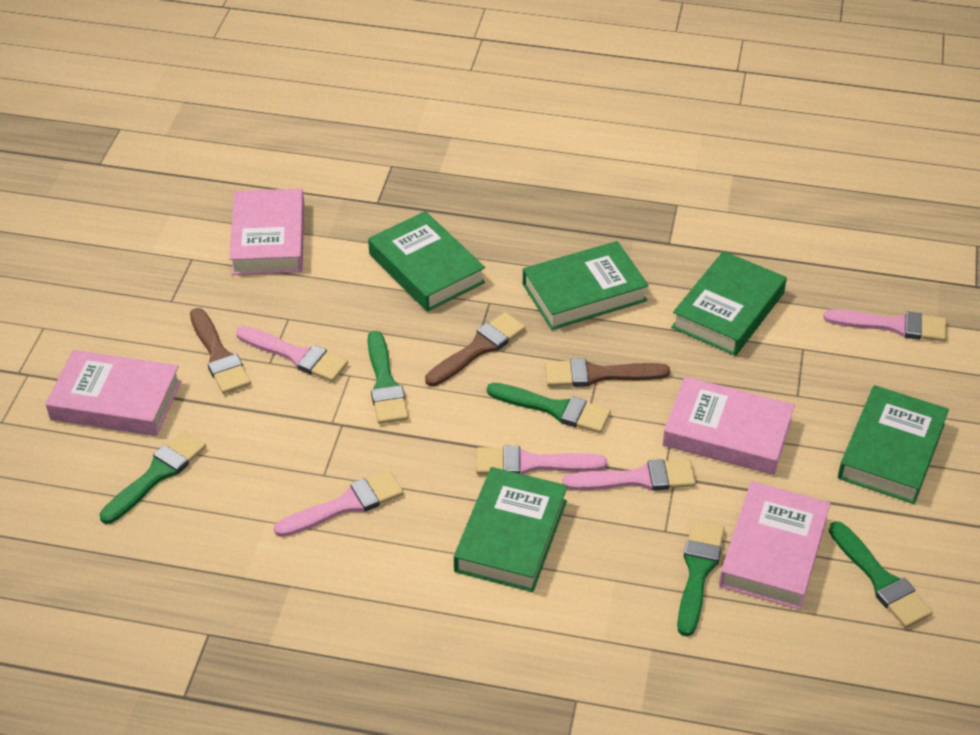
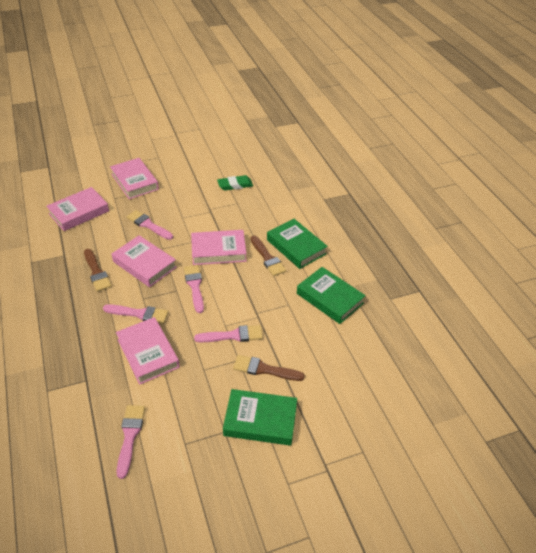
green book: 5 -> 3
green brush: 5 -> 0
green eraser: 0 -> 1
pink book: 4 -> 5

